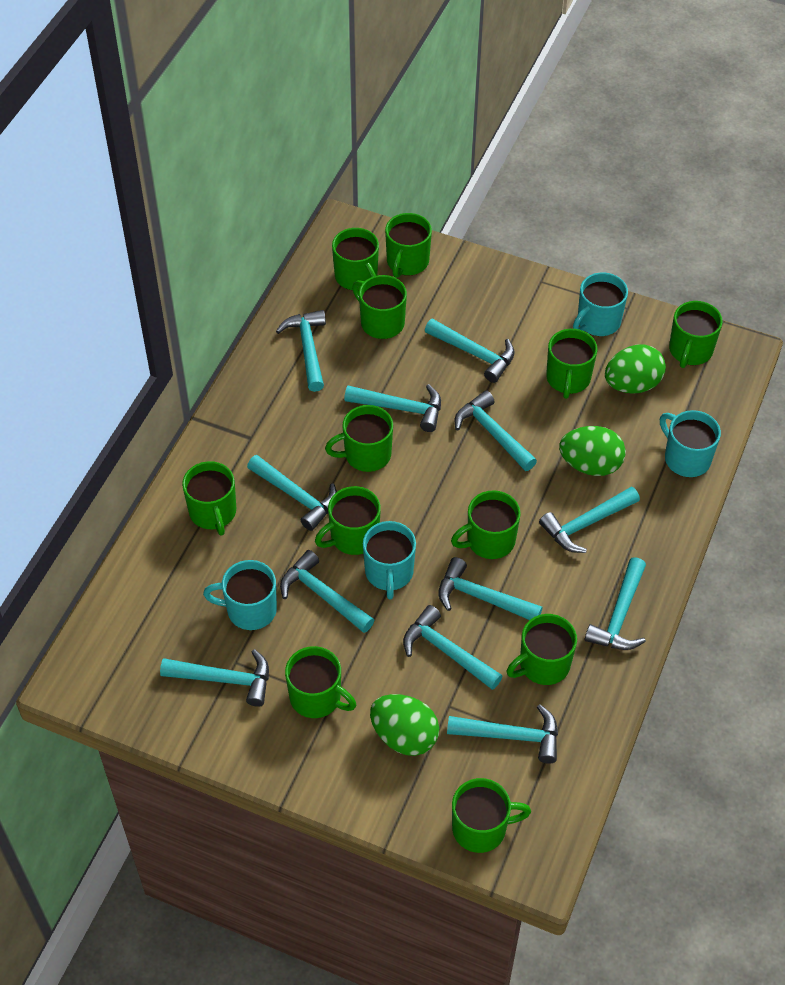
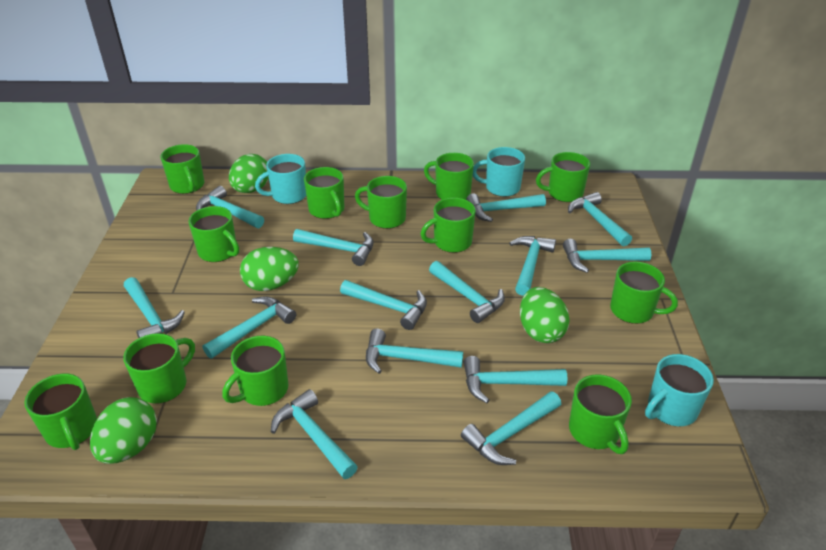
green egg: 3 -> 4
turquoise hammer: 12 -> 14
turquoise mug: 4 -> 3

